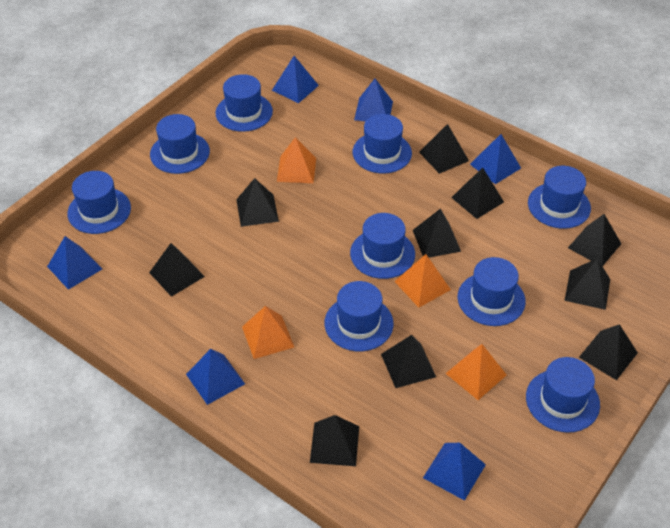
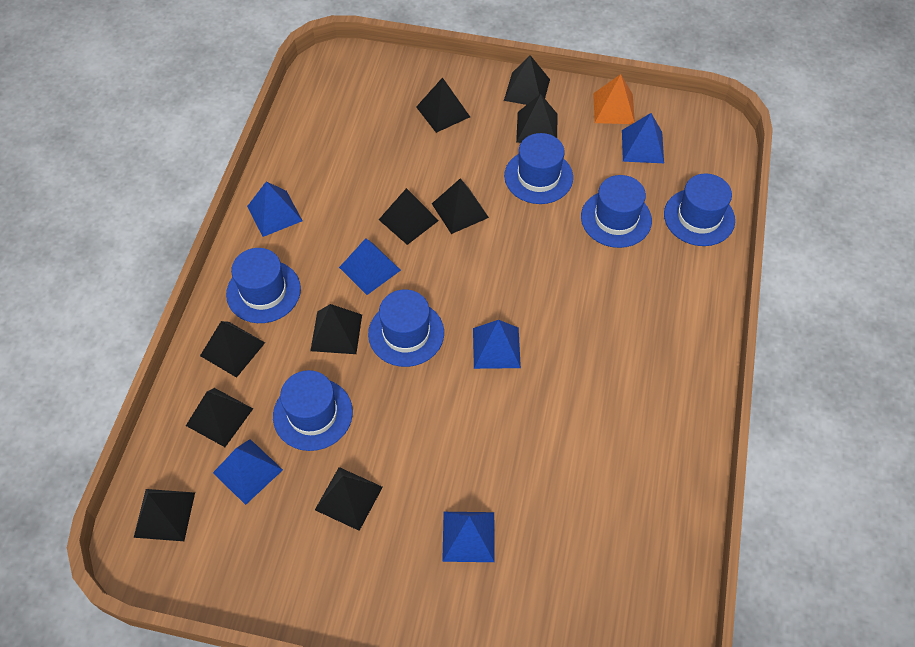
blue hat: 9 -> 6
orange pyramid: 4 -> 1

